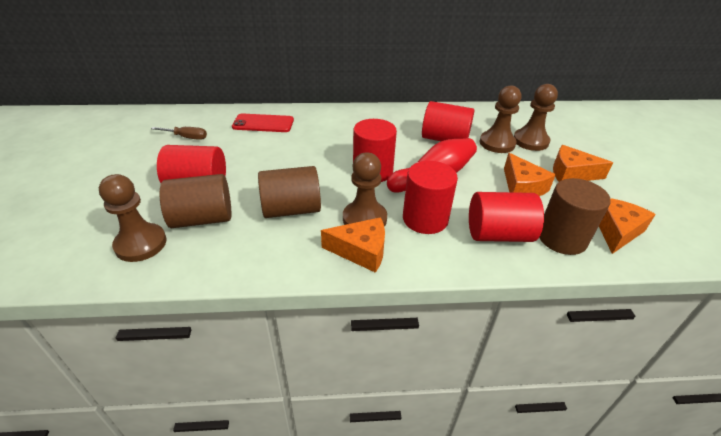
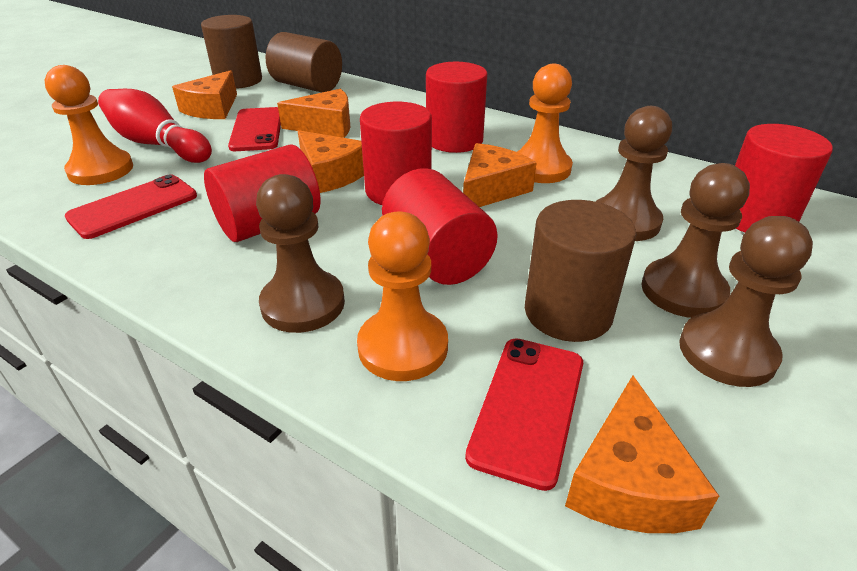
brown screwdriver: 1 -> 0
orange cheese: 4 -> 5
orange pawn: 0 -> 3
red phone: 1 -> 3

